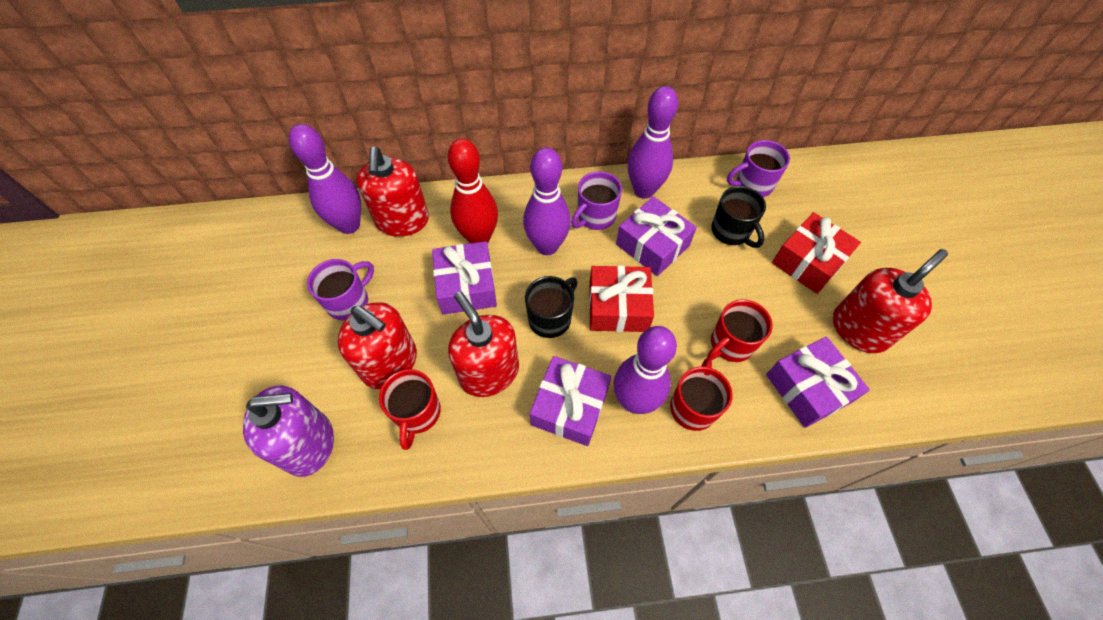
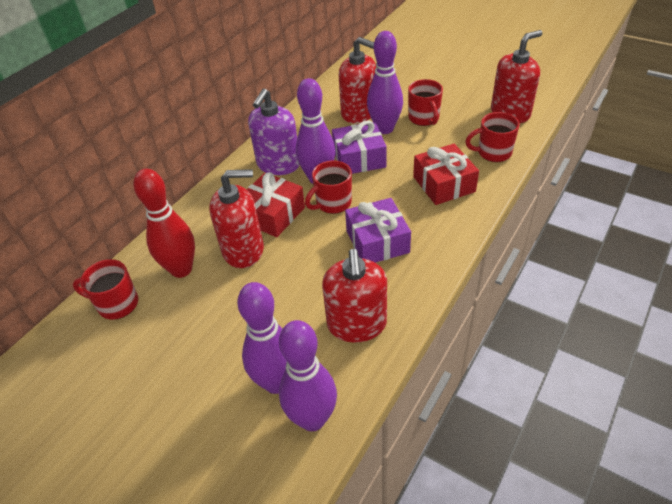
black mug: 2 -> 0
purple gift: 4 -> 2
purple mug: 3 -> 0
red mug: 3 -> 4

